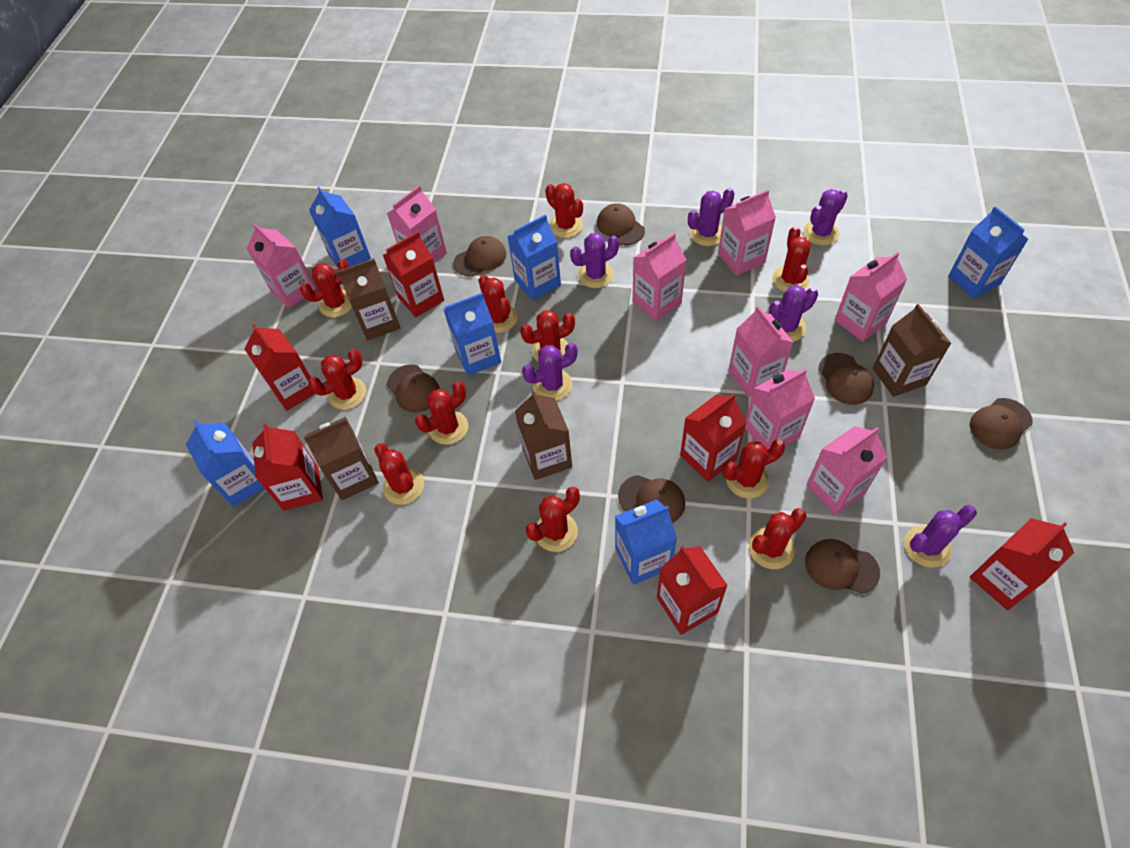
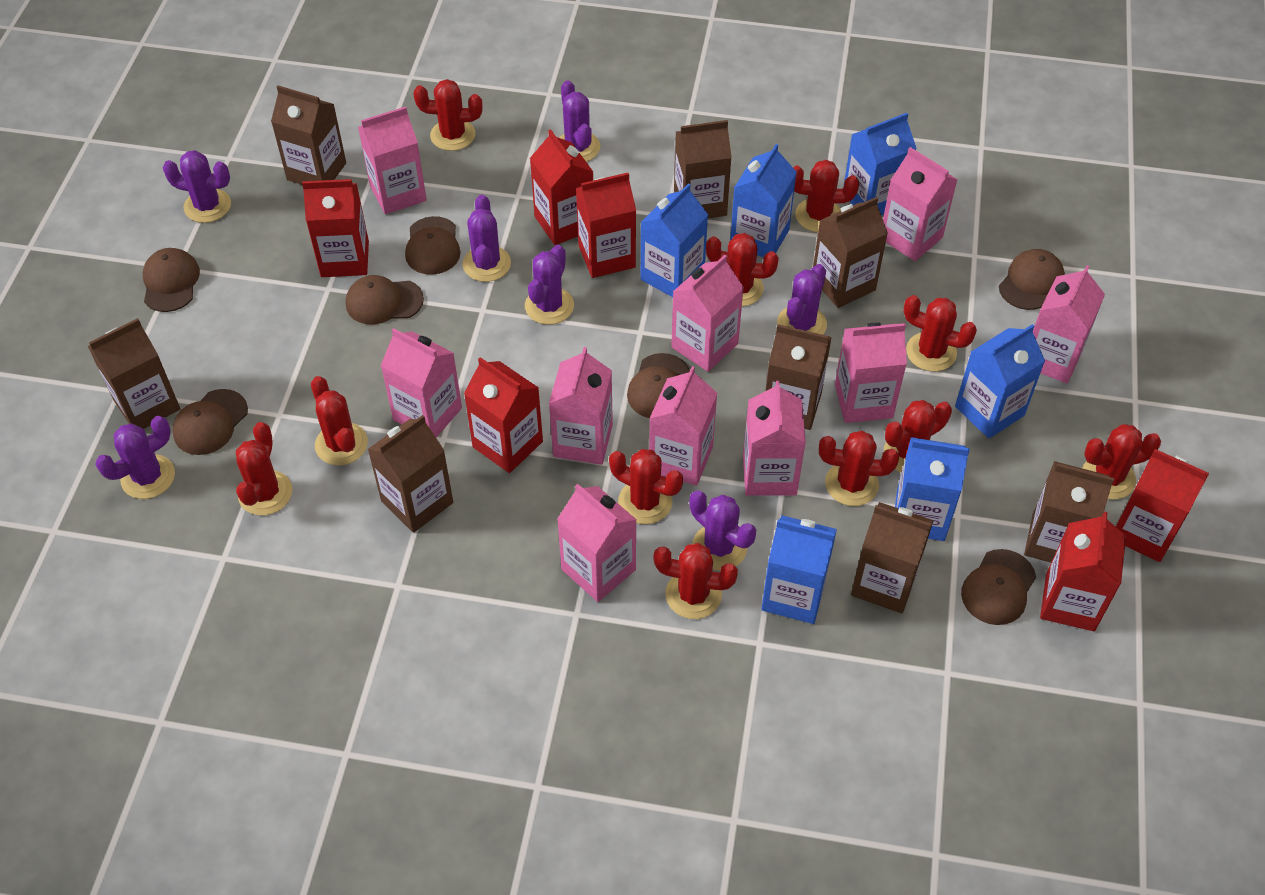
brown carton: 4 -> 8
pink carton: 8 -> 10
purple cactus: 6 -> 7

